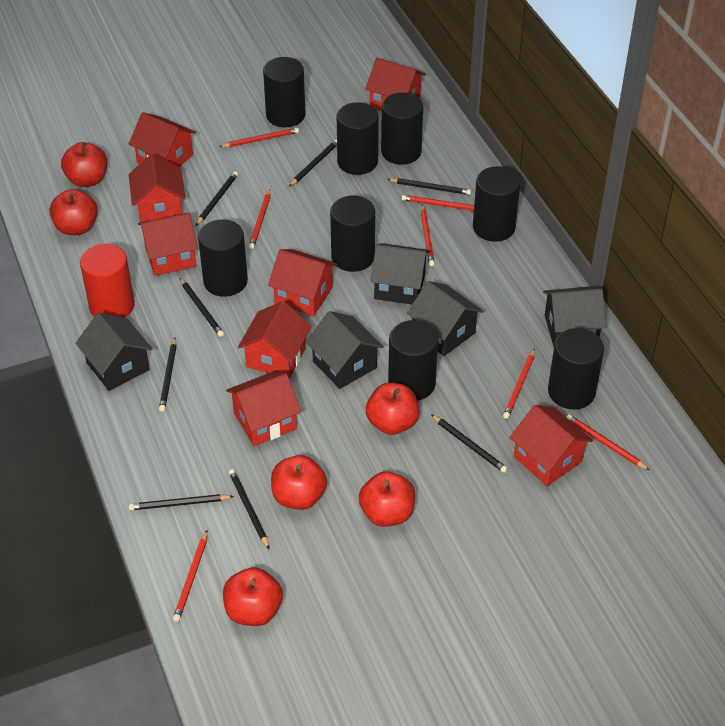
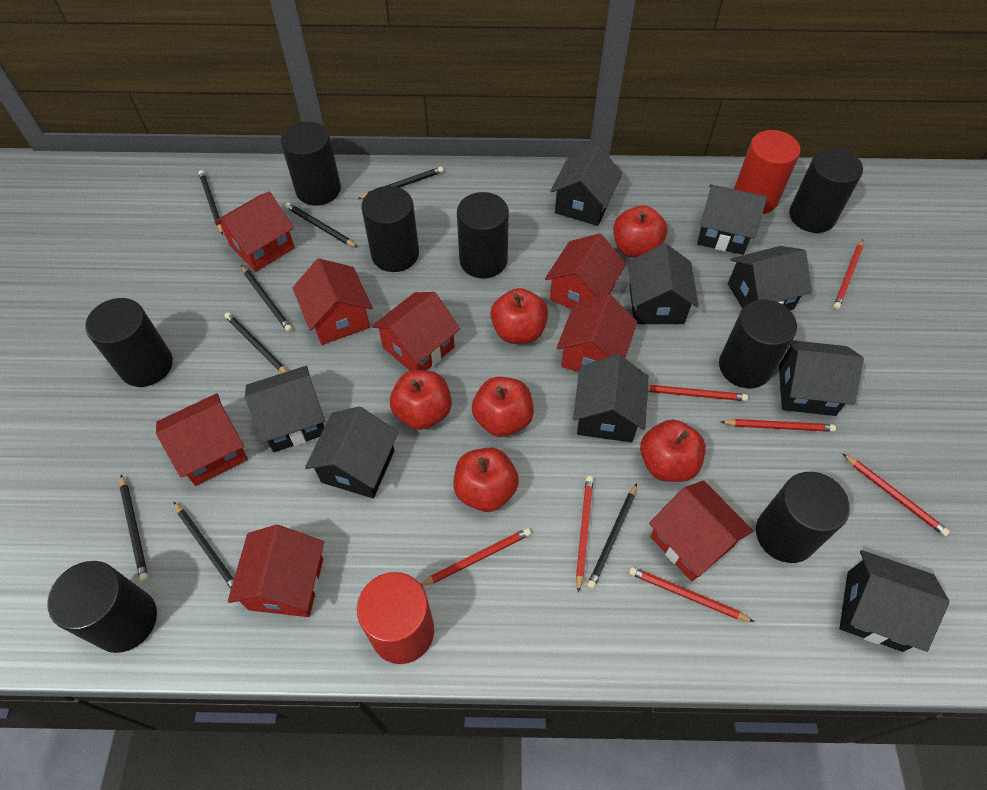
black house: 5 -> 9
red cylinder: 1 -> 2

